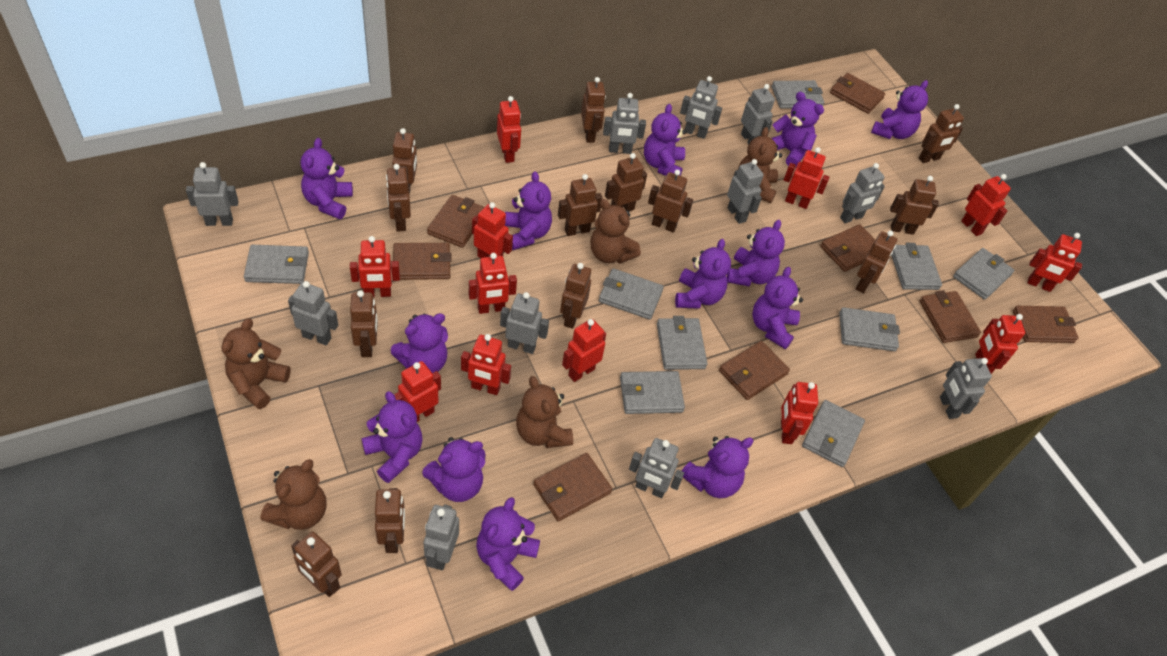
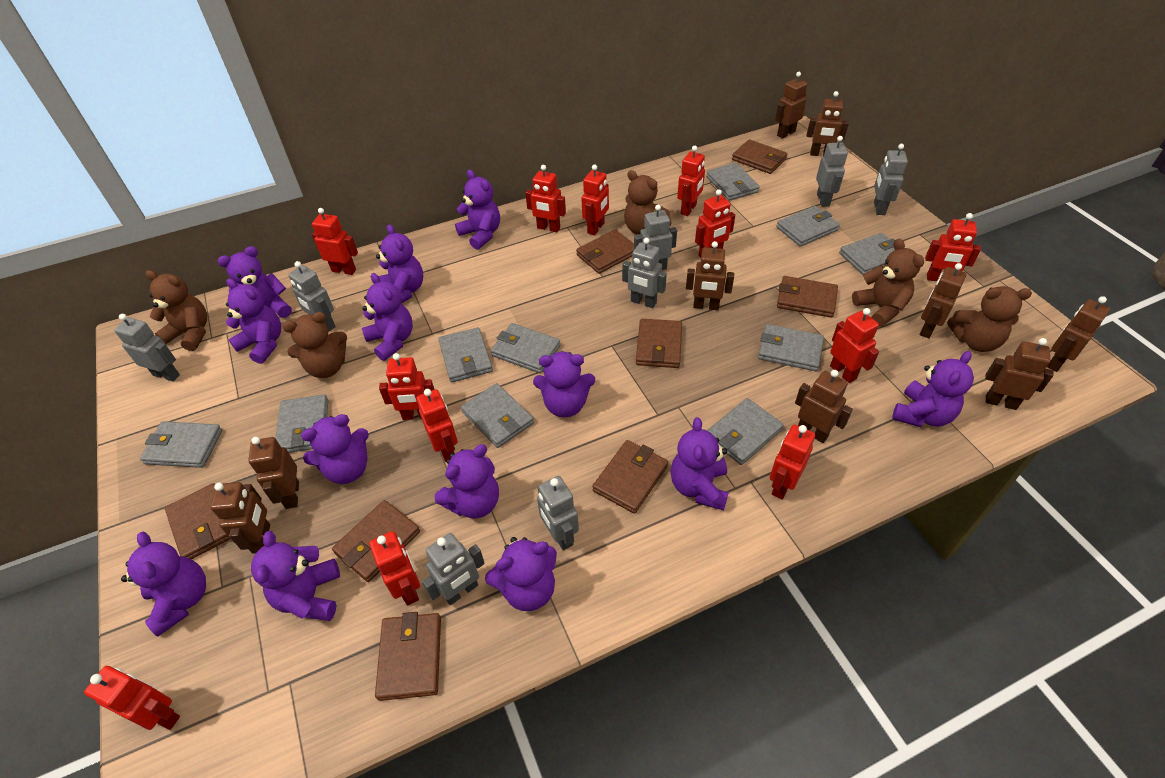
brown robot: 13 -> 9
grey robot: 11 -> 8
grey wallet: 9 -> 10

